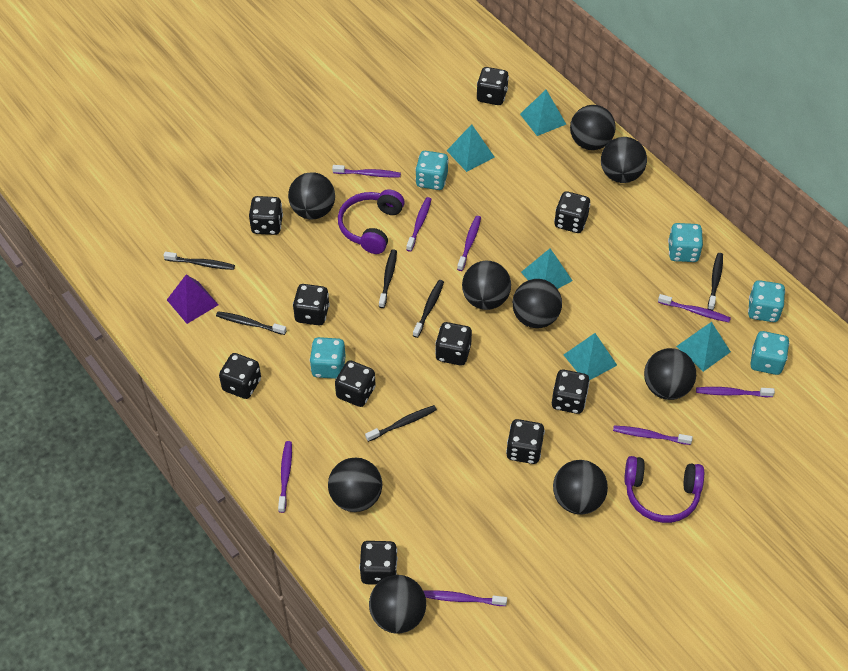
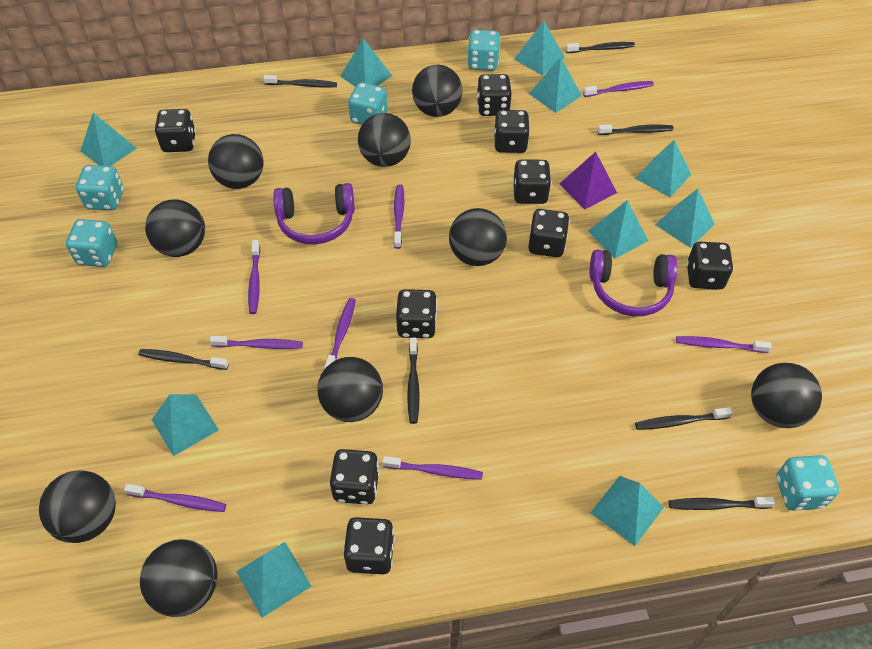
black dice: 10 -> 9
black toothbrush: 6 -> 7
turquoise pyramid: 5 -> 10

